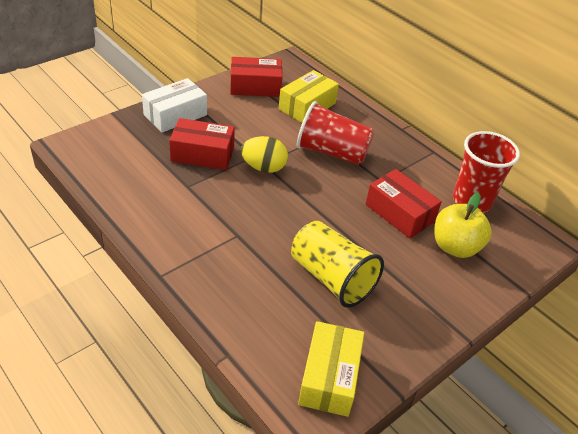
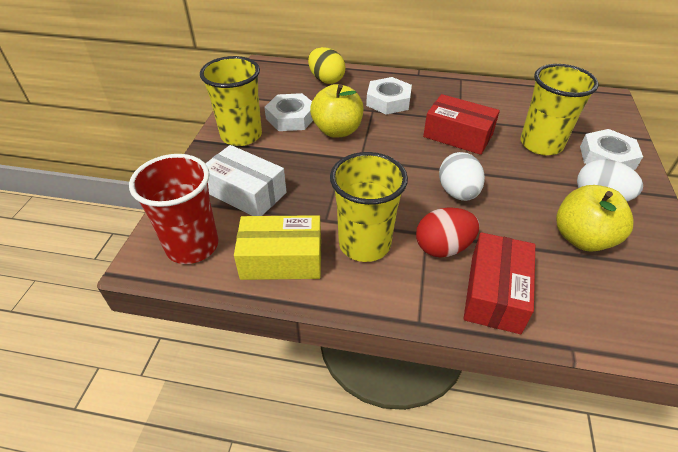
red box: 3 -> 2
red cup: 2 -> 1
red egg: 0 -> 1
white egg: 0 -> 2
white nut: 0 -> 3
yellow apple: 1 -> 2
yellow box: 2 -> 1
yellow cup: 1 -> 3

